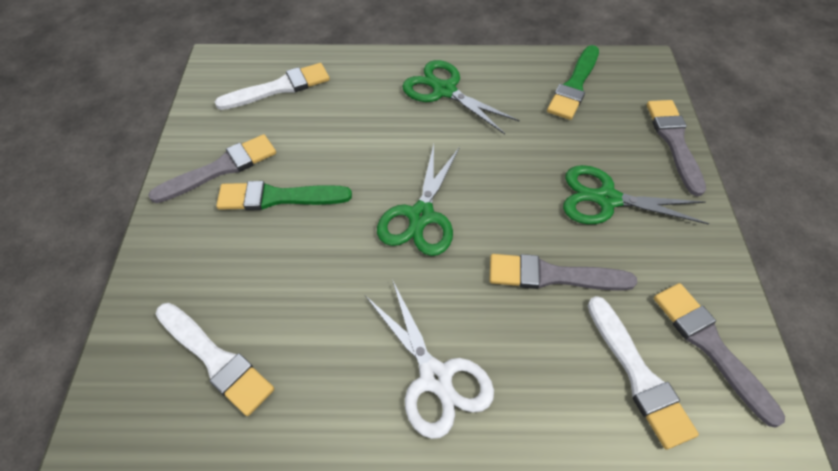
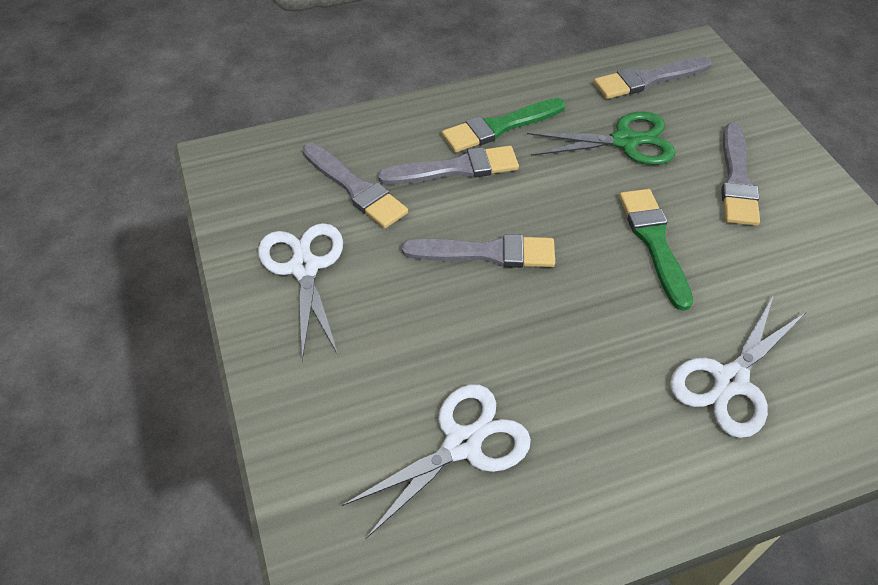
green scissors: 3 -> 1
grey brush: 4 -> 5
white brush: 3 -> 0
white scissors: 1 -> 3

